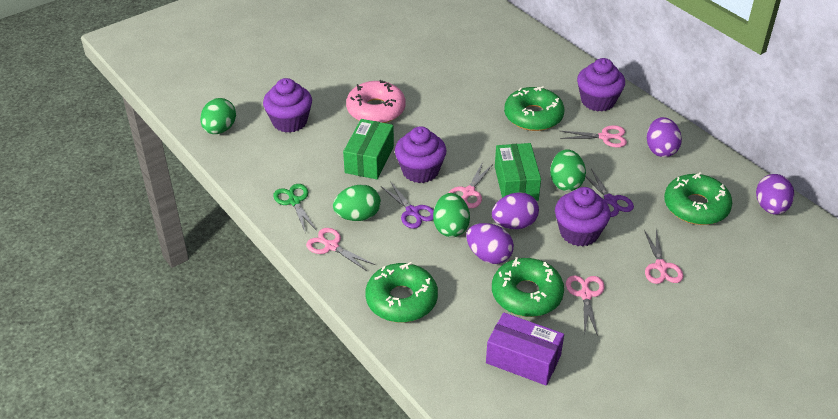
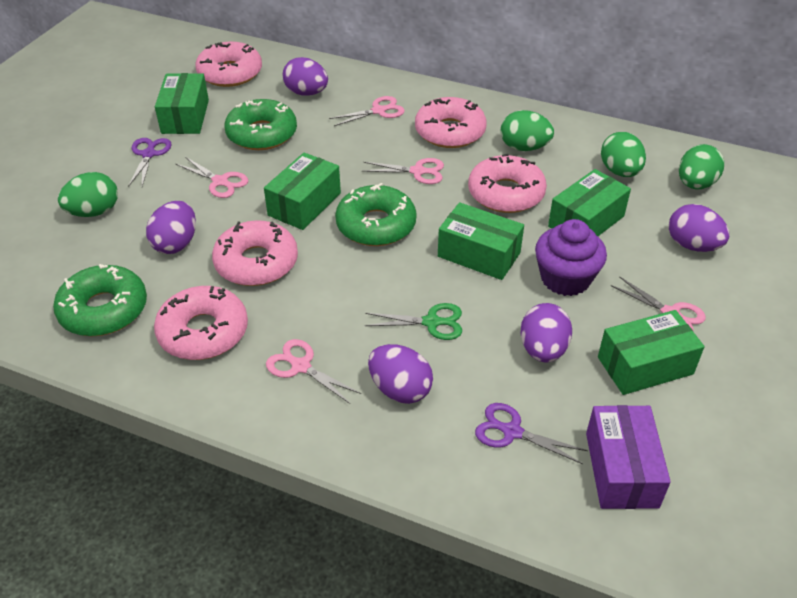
green box: 2 -> 5
green donut: 4 -> 3
pink donut: 1 -> 5
purple cupcake: 4 -> 1
purple egg: 4 -> 5

